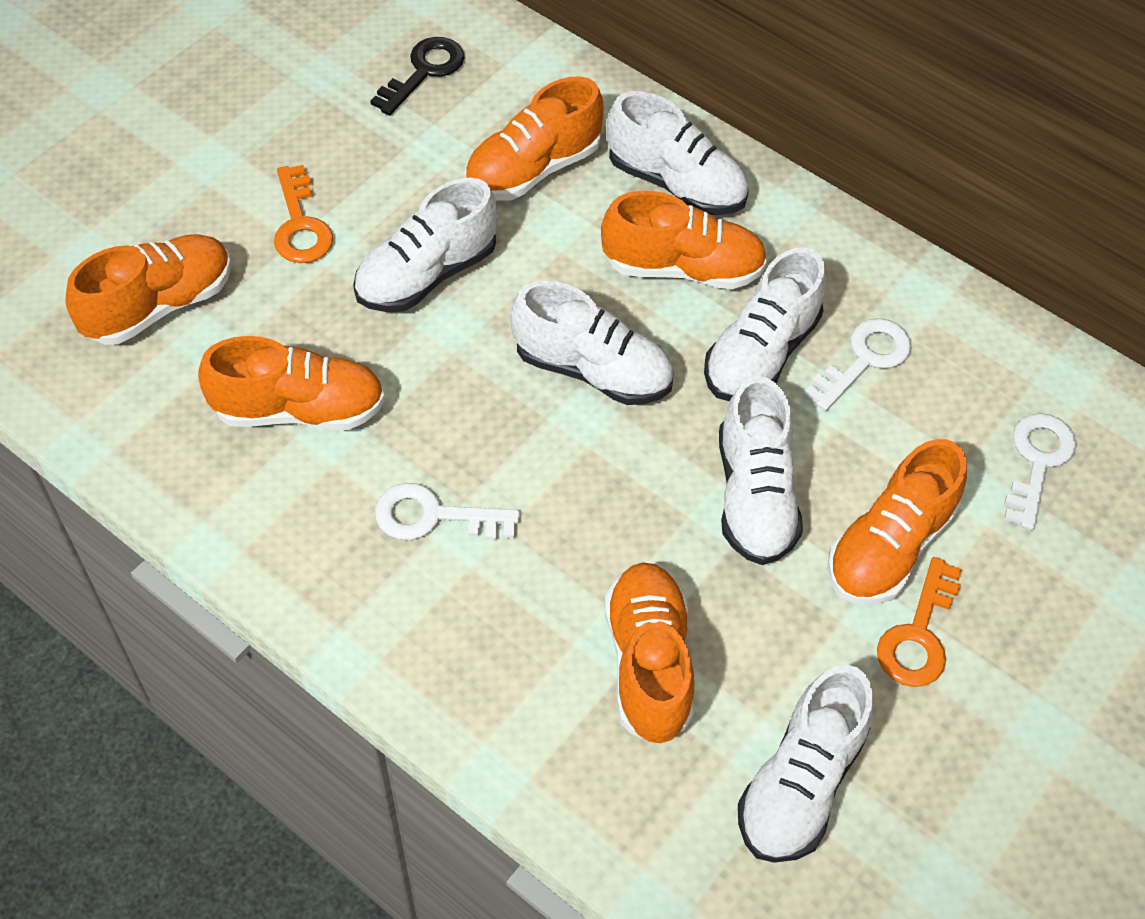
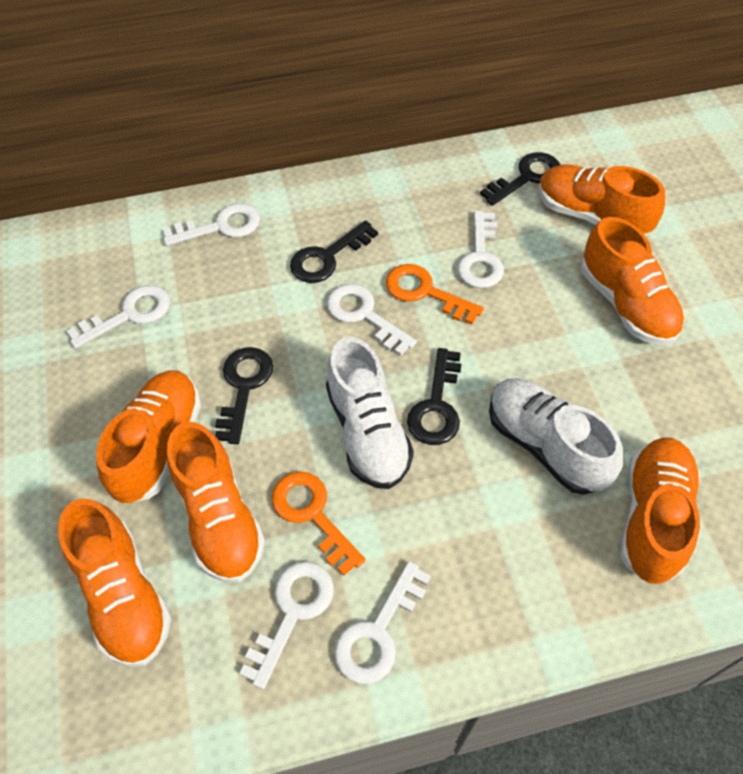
black key: 1 -> 4
white key: 3 -> 6
white shoe: 6 -> 2

